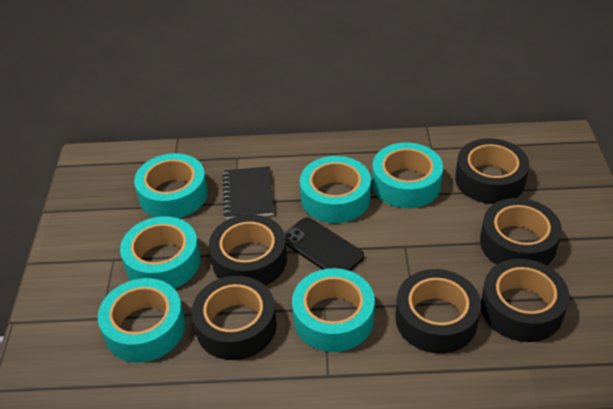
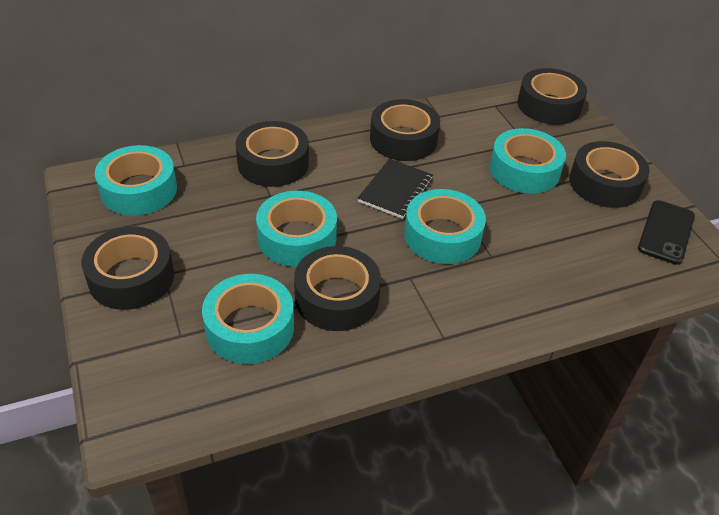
turquoise tape: 6 -> 5

